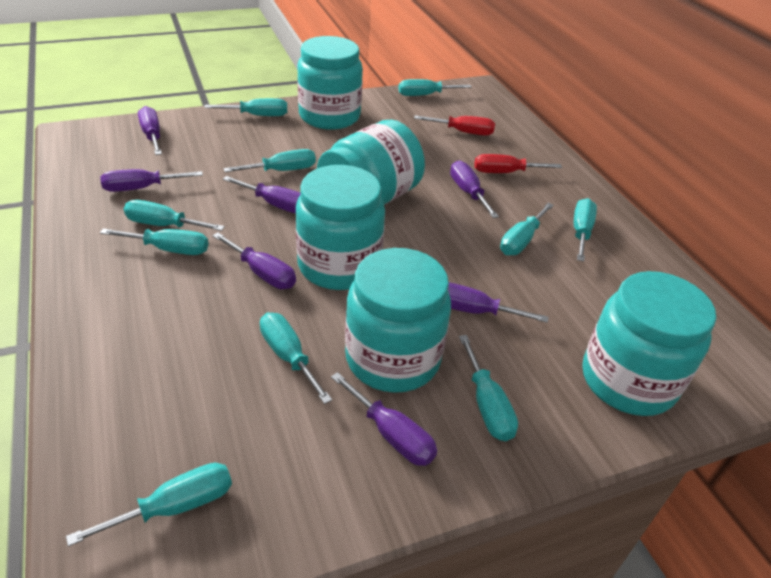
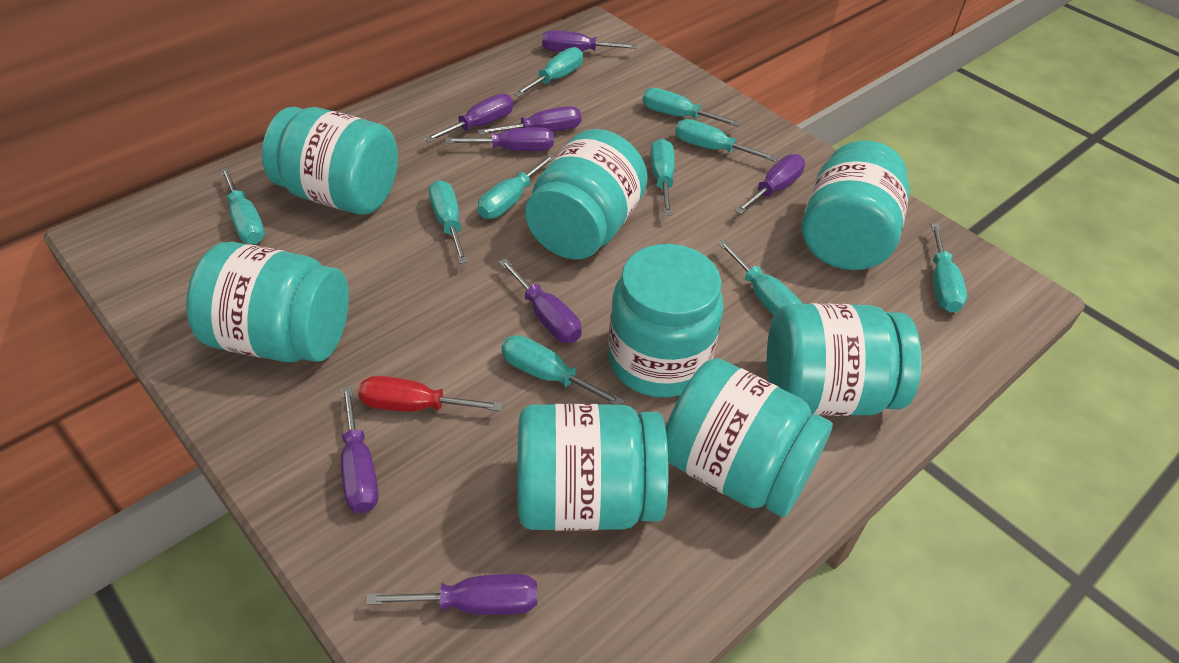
purple screwdriver: 7 -> 8
red screwdriver: 2 -> 1
turquoise jar: 5 -> 8

